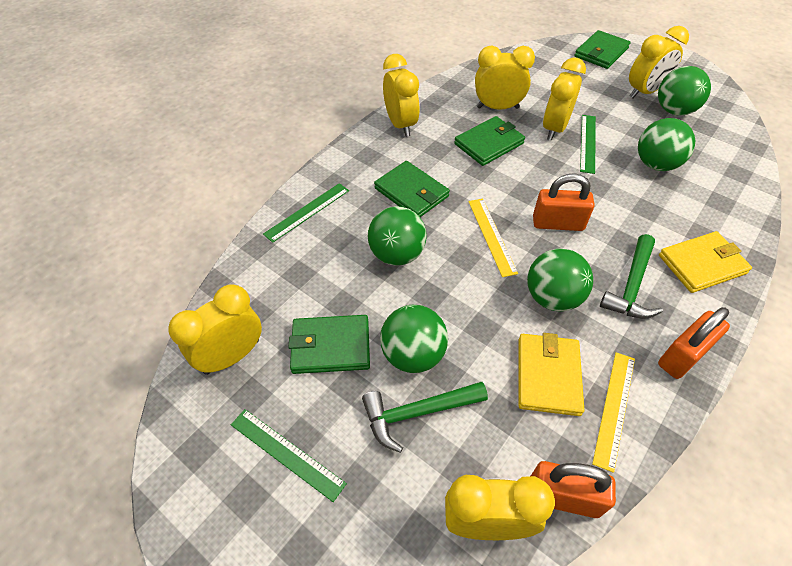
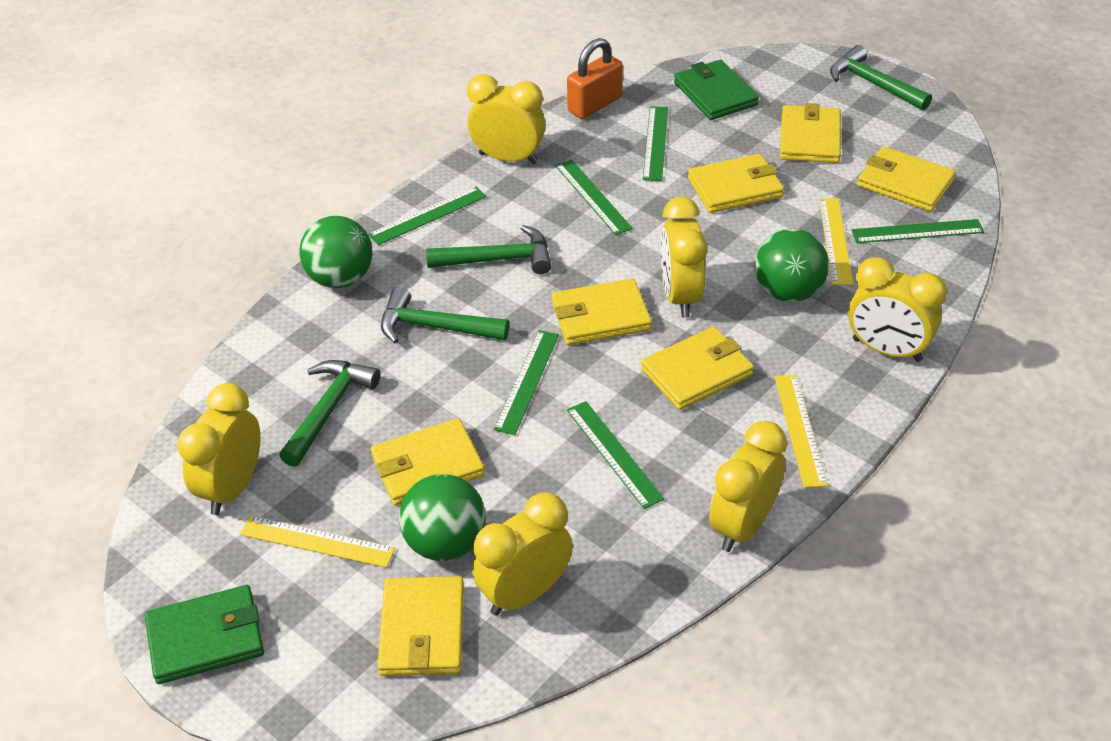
green ball: 5 -> 3
green hammer: 2 -> 4
green ruler: 3 -> 6
green wallet: 4 -> 2
orange padlock: 3 -> 1
yellow ruler: 2 -> 3
yellow wallet: 2 -> 7

